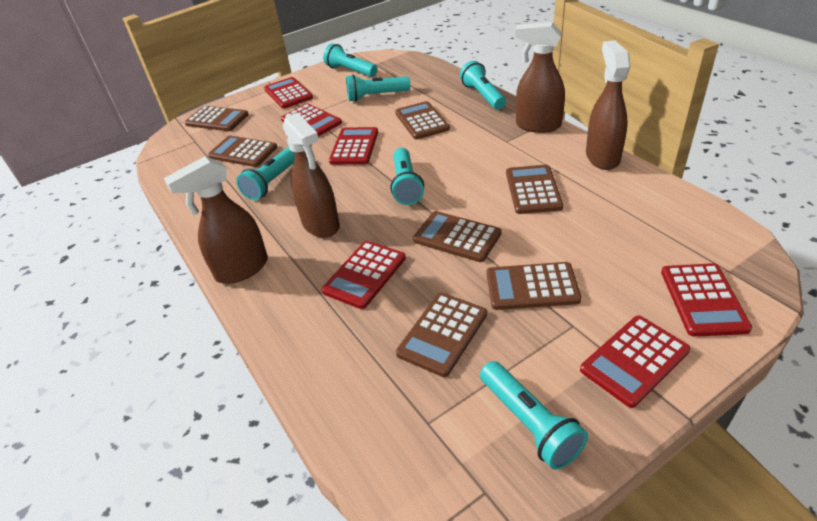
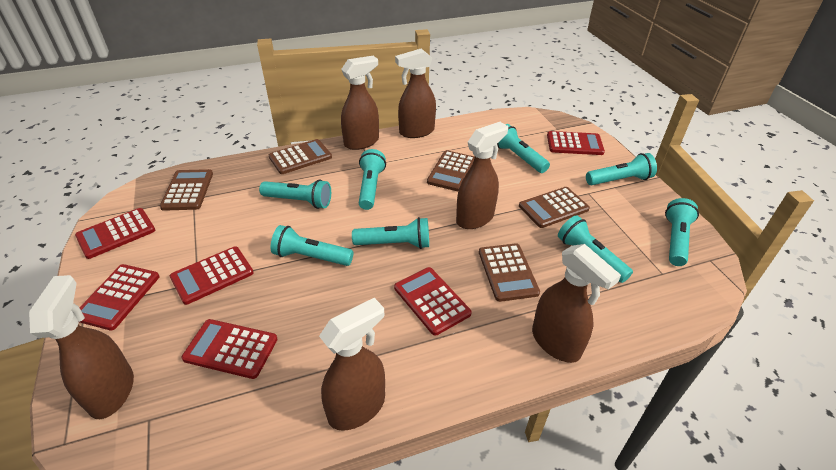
brown calculator: 7 -> 5
brown spray bottle: 4 -> 6
turquoise flashlight: 6 -> 8

